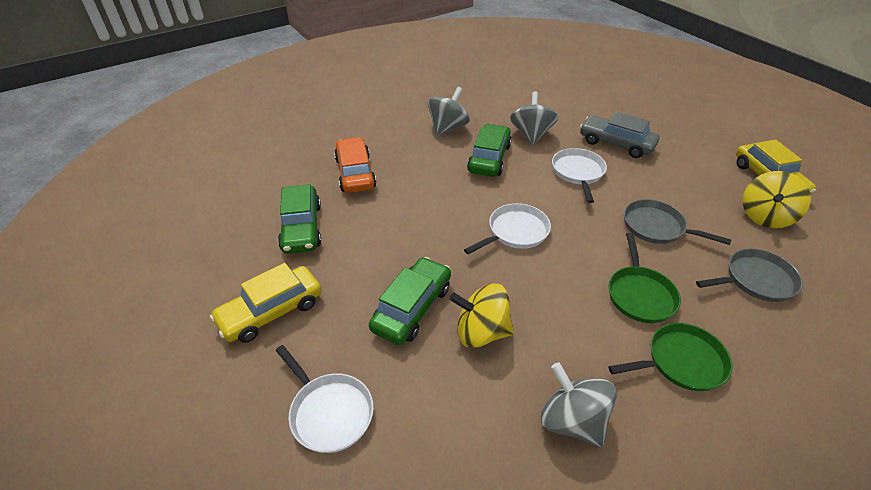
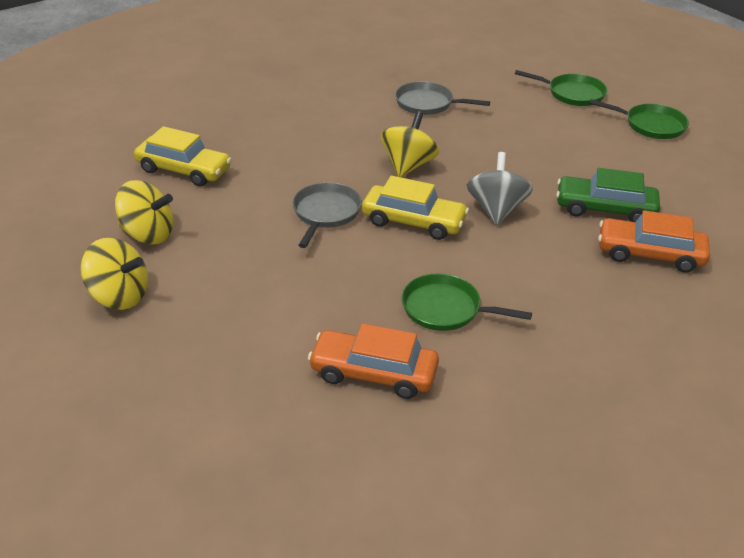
green car: 3 -> 1
green pan: 2 -> 3
grey car: 1 -> 0
grey spinning top: 3 -> 1
orange car: 1 -> 2
white pan: 3 -> 0
yellow spinning top: 2 -> 3

